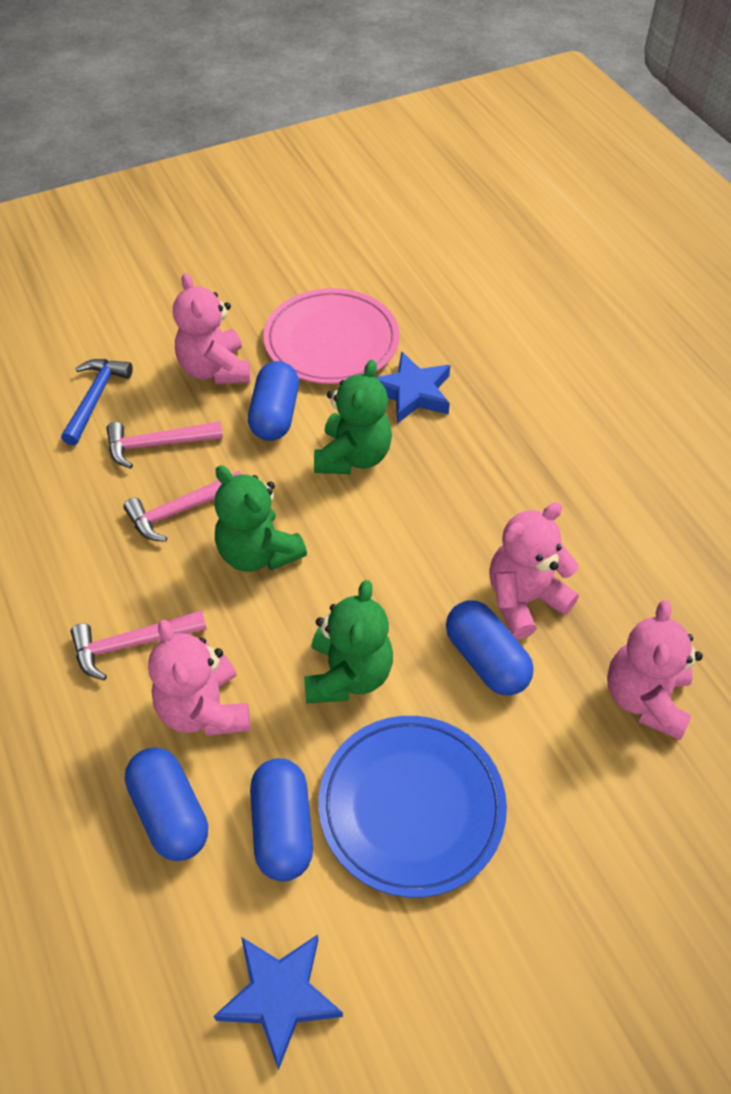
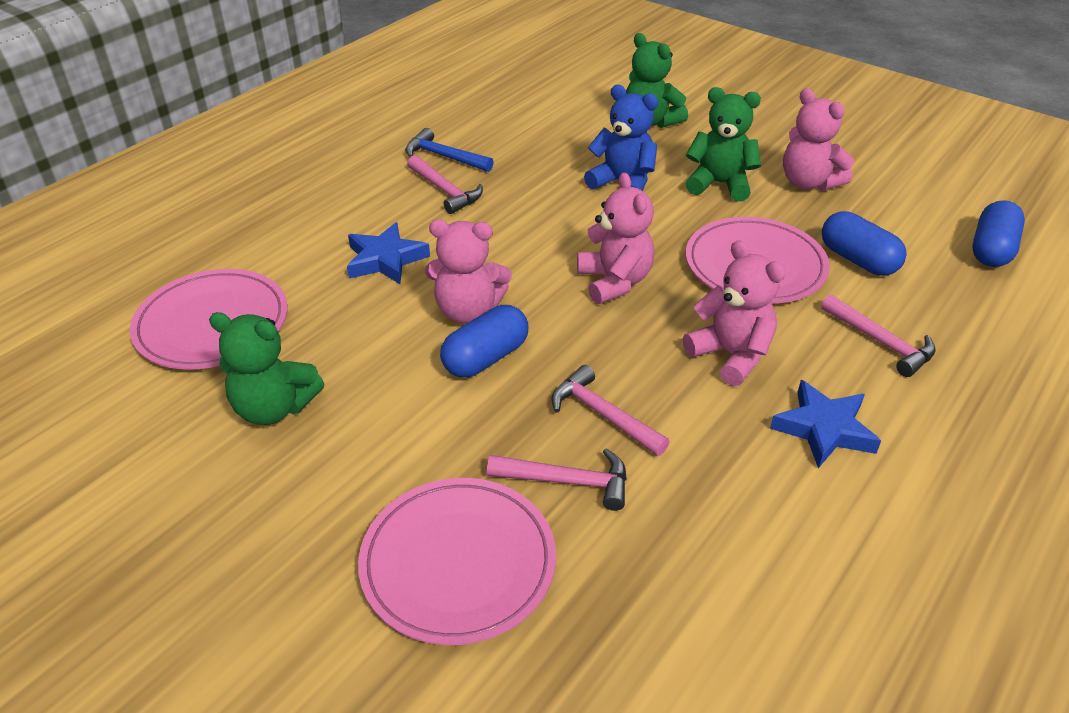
blue capsule: 4 -> 3
blue plate: 1 -> 0
blue teddy bear: 0 -> 1
pink hammer: 3 -> 4
pink plate: 1 -> 3

